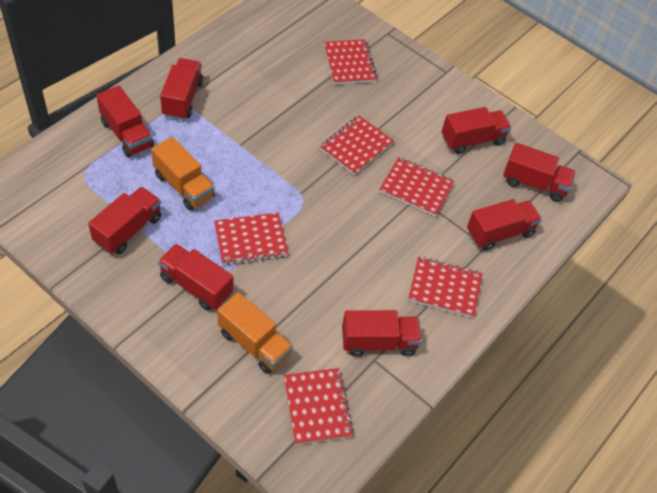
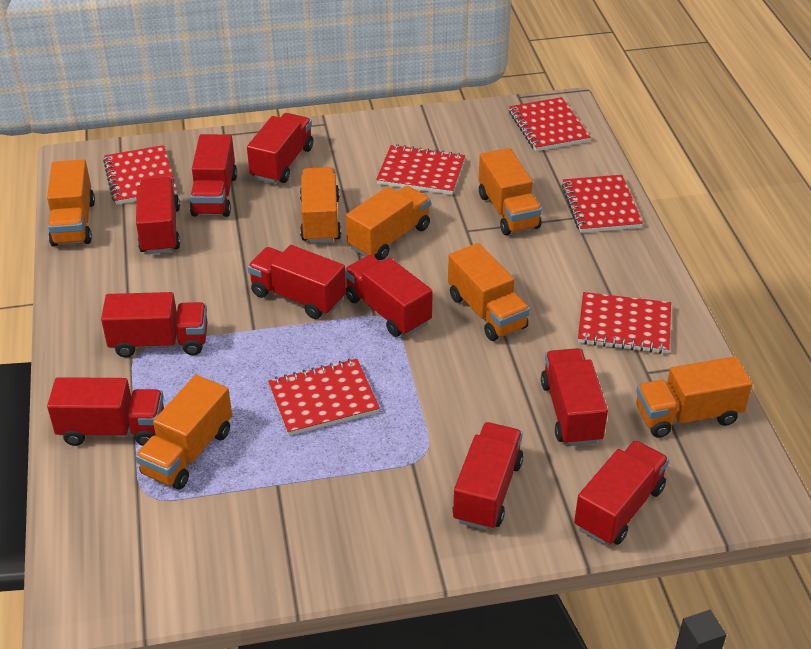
orange truck: 2 -> 7
red truck: 8 -> 10

